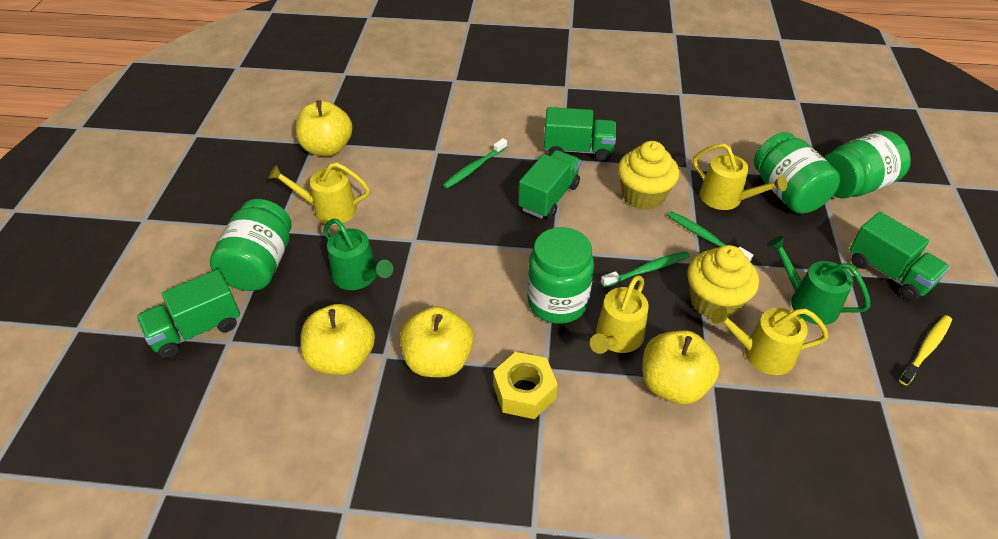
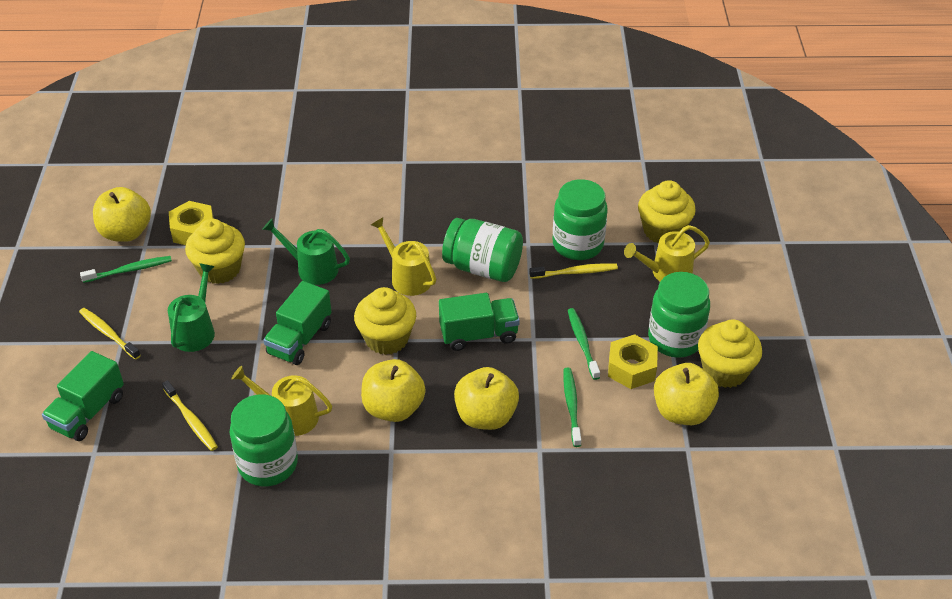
green truck: 4 -> 3
yellow cupcake: 2 -> 4
yellow nut: 1 -> 2
yellow toothbrush: 1 -> 3
yellow watering can: 4 -> 3

